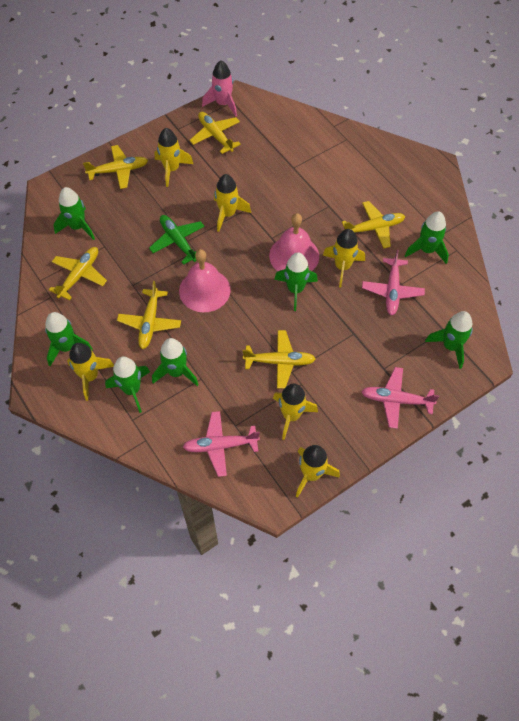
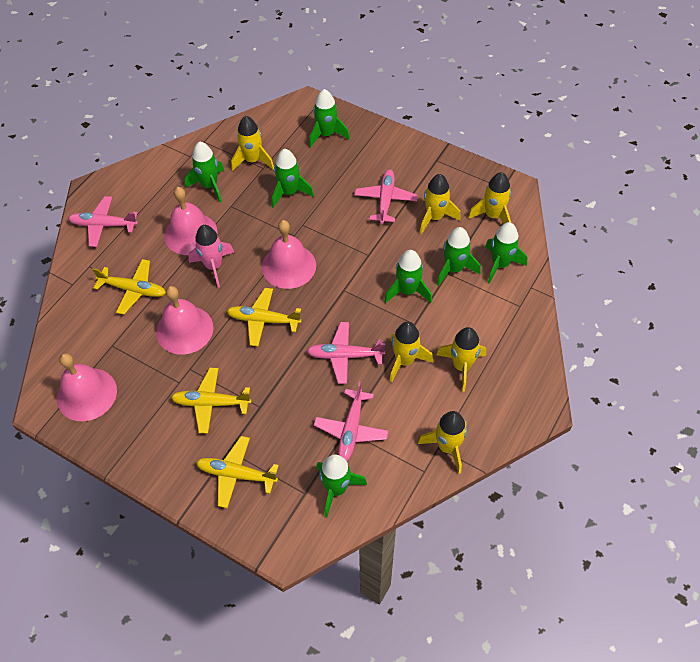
green plane: 1 -> 0
pink bell: 2 -> 4
pink plane: 3 -> 4
yellow plane: 6 -> 4

